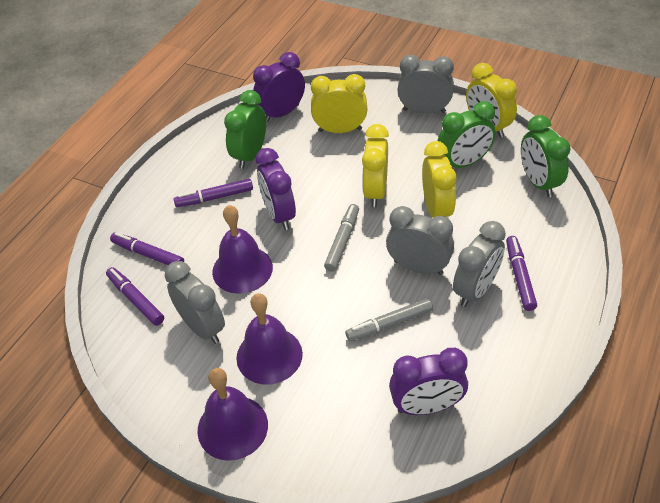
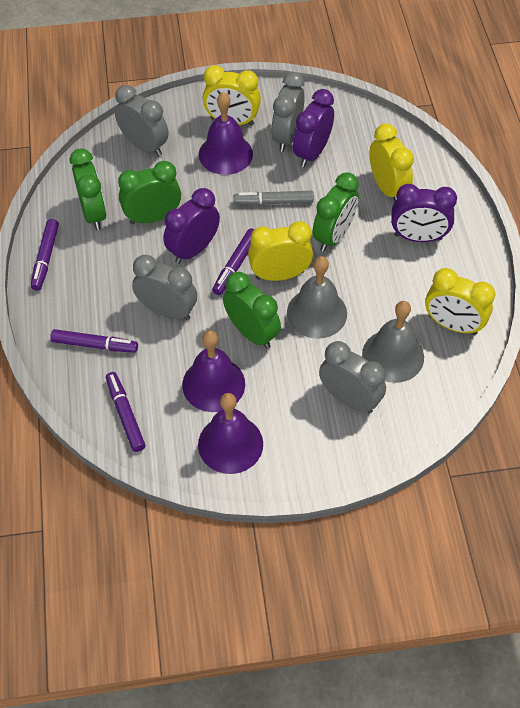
green clock: 3 -> 4
grey bell: 0 -> 2
grey marker: 2 -> 1

